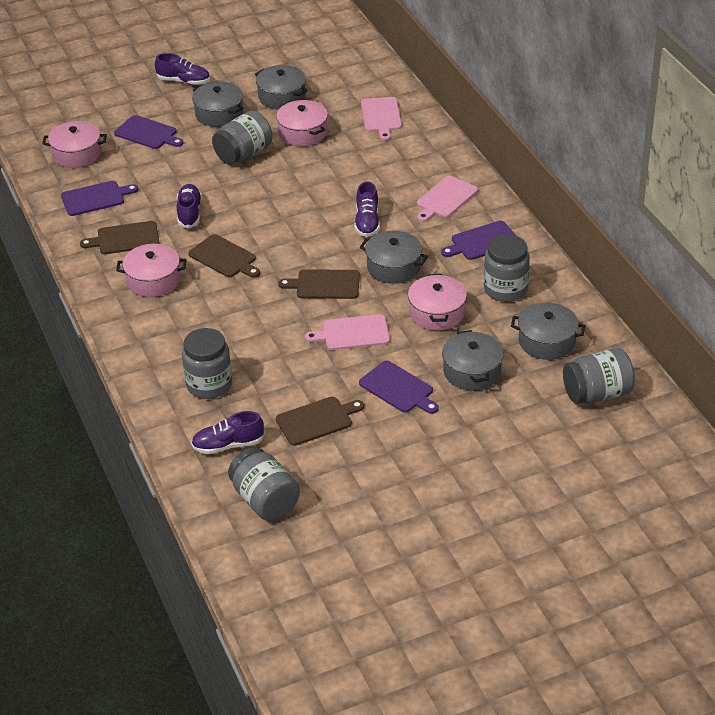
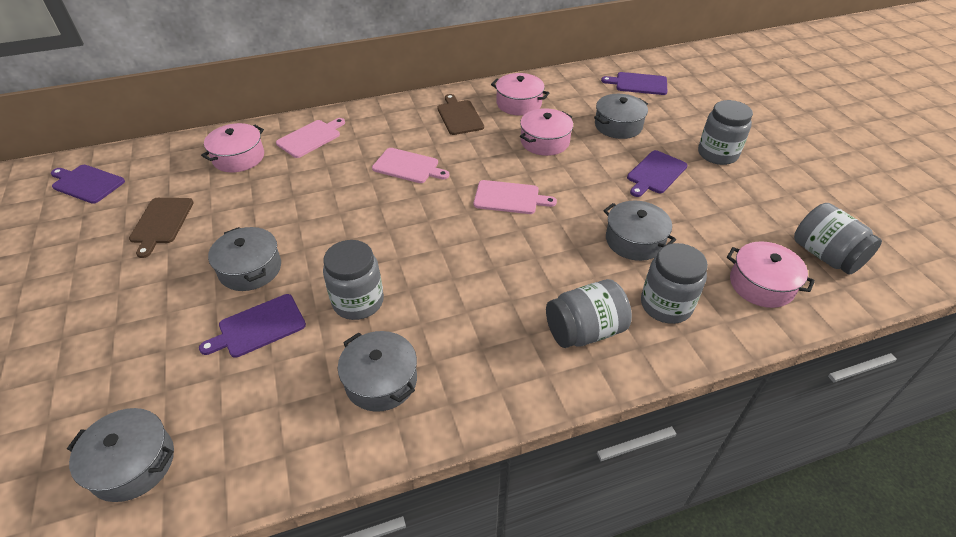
brown cutting board: 4 -> 2
purple shoe: 4 -> 0

